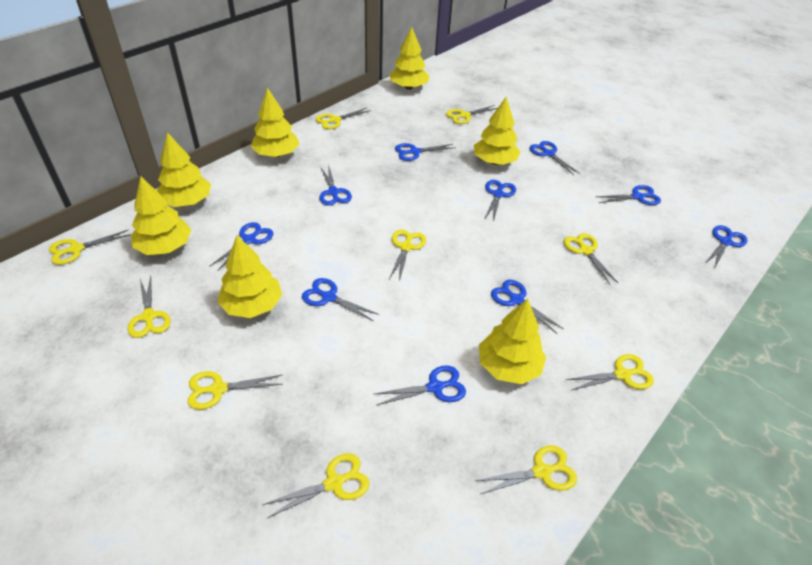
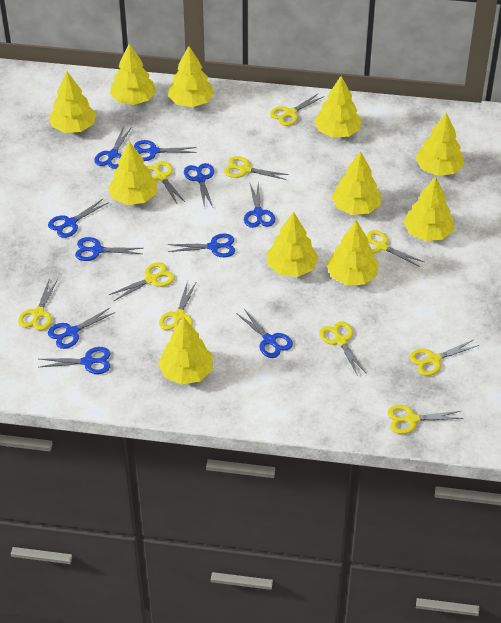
yellow tree: 7 -> 11

